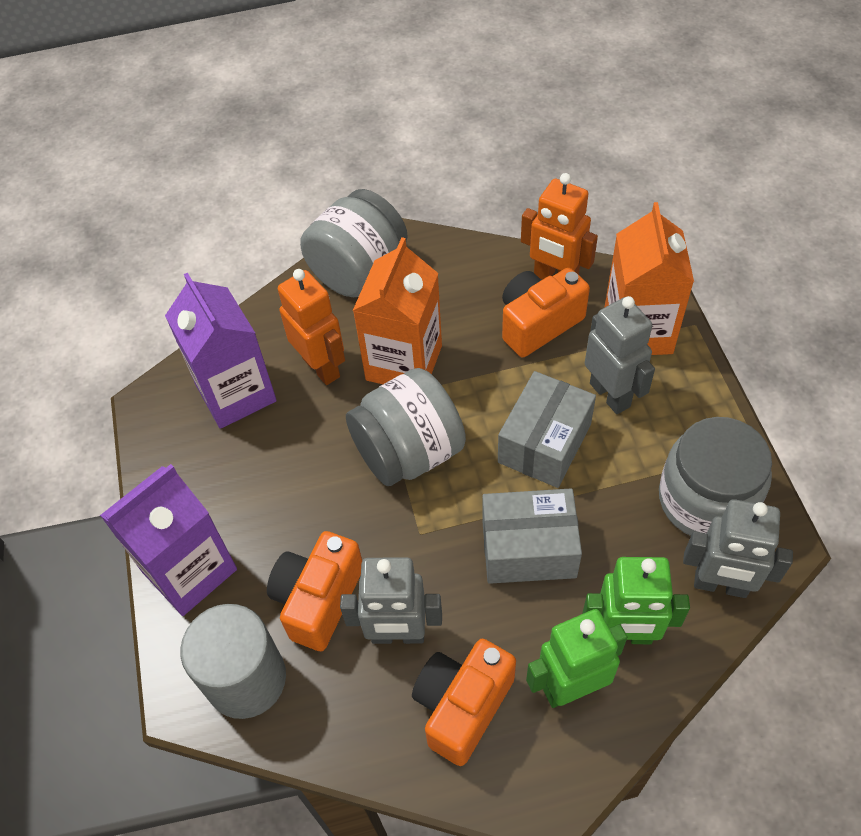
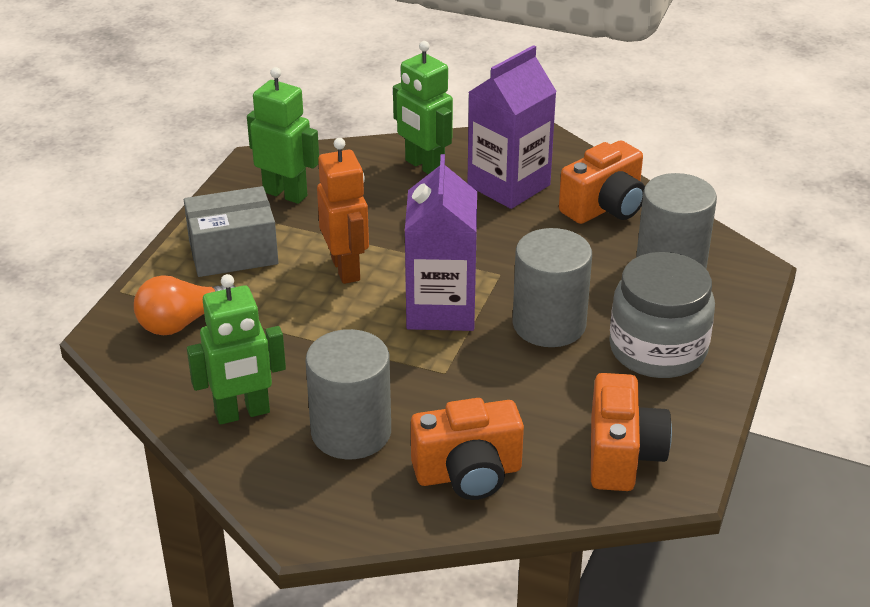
green robot: 2 -> 3
grey box: 2 -> 1
grey cylinder: 1 -> 3
grey jar: 3 -> 1
grey robot: 3 -> 0
orange carton: 2 -> 0
orange light bulb: 0 -> 1
orange robot: 2 -> 1

